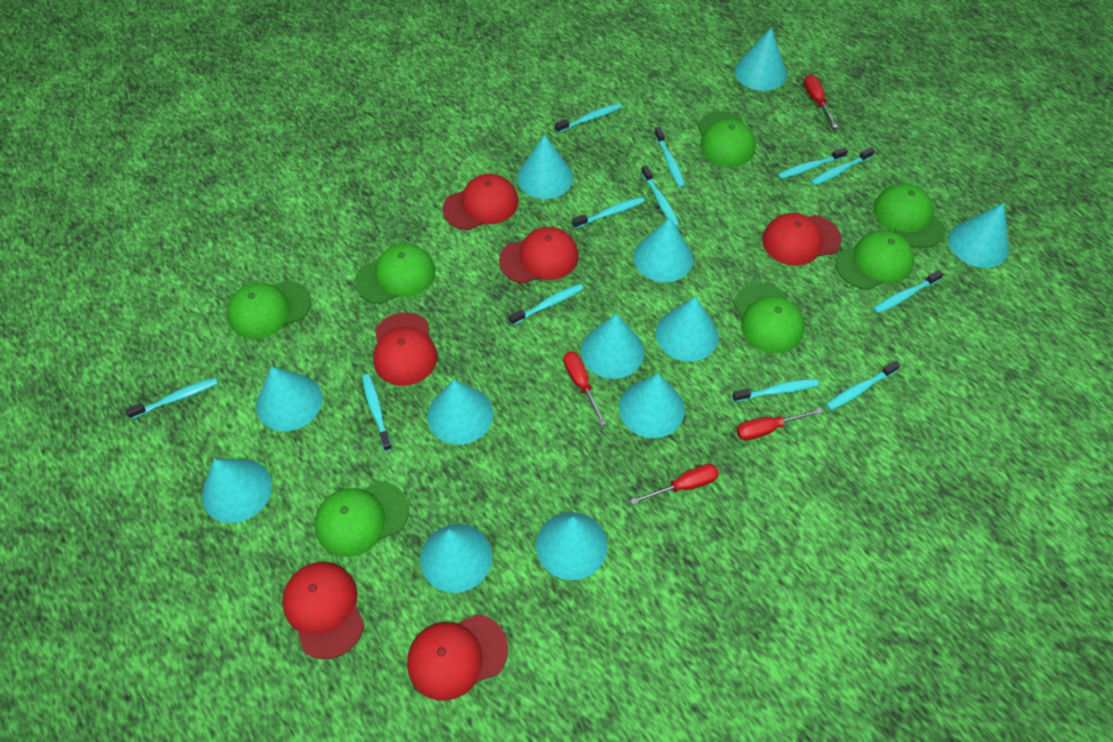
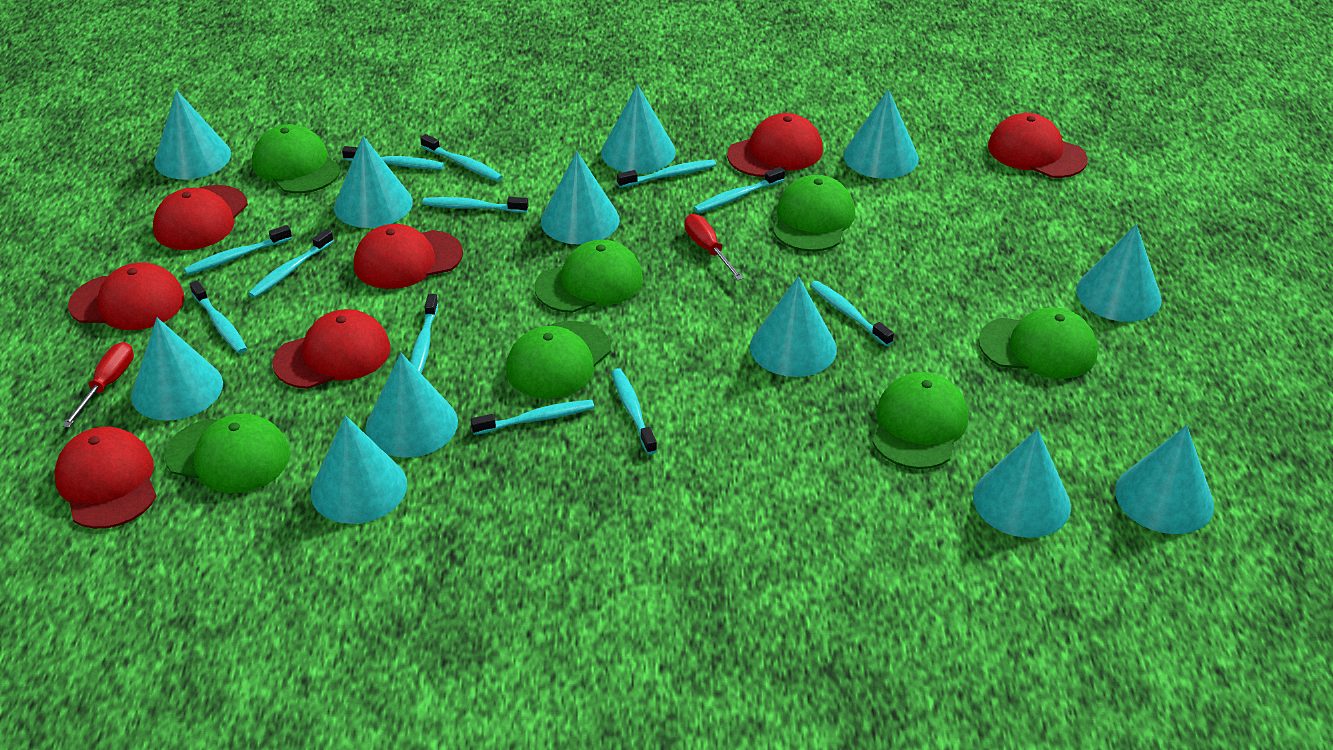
red cap: 6 -> 7
red screwdriver: 4 -> 2

